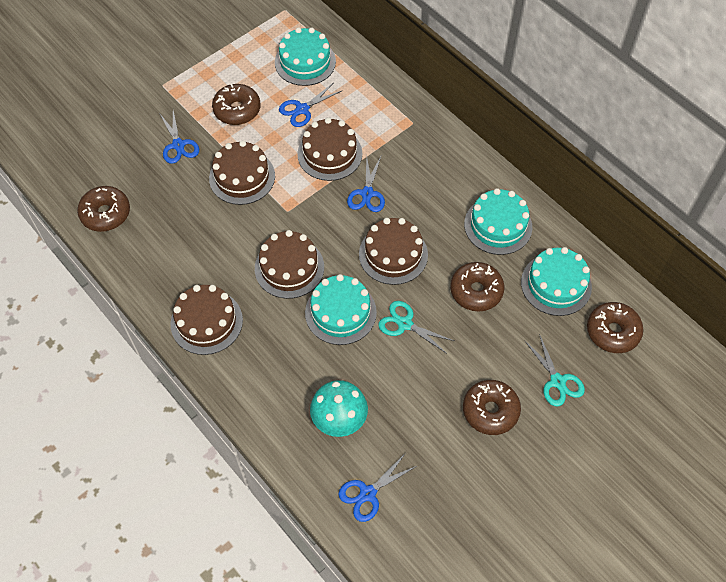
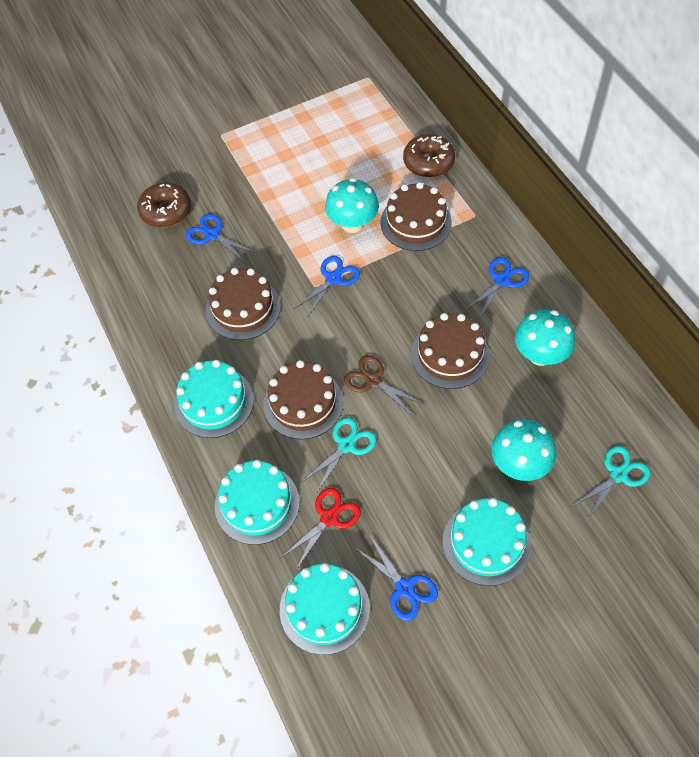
brown cake: 5 -> 4
brown donut: 5 -> 2
brown scissors: 0 -> 1
red scissors: 0 -> 1
turquoise mushroom: 1 -> 3

